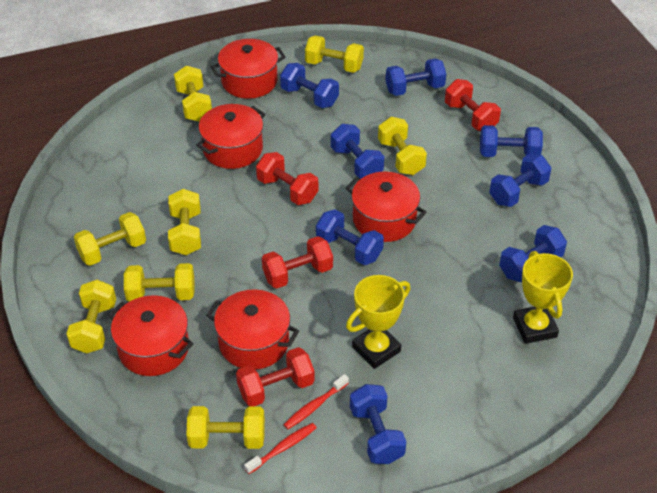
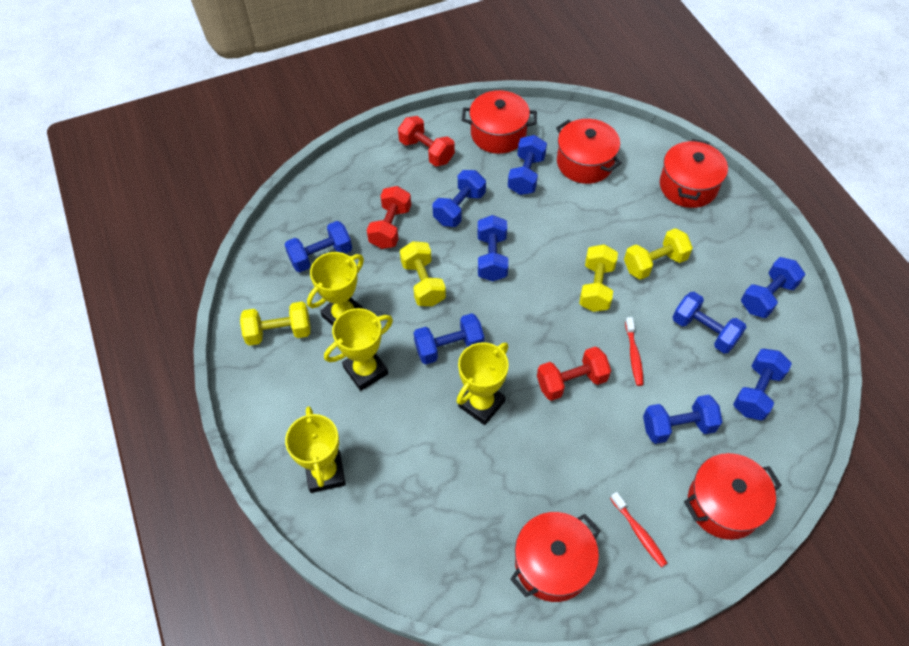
blue dumbbell: 8 -> 9
red dumbbell: 4 -> 3
yellow dumbbell: 8 -> 4
yellow trophy: 2 -> 4

